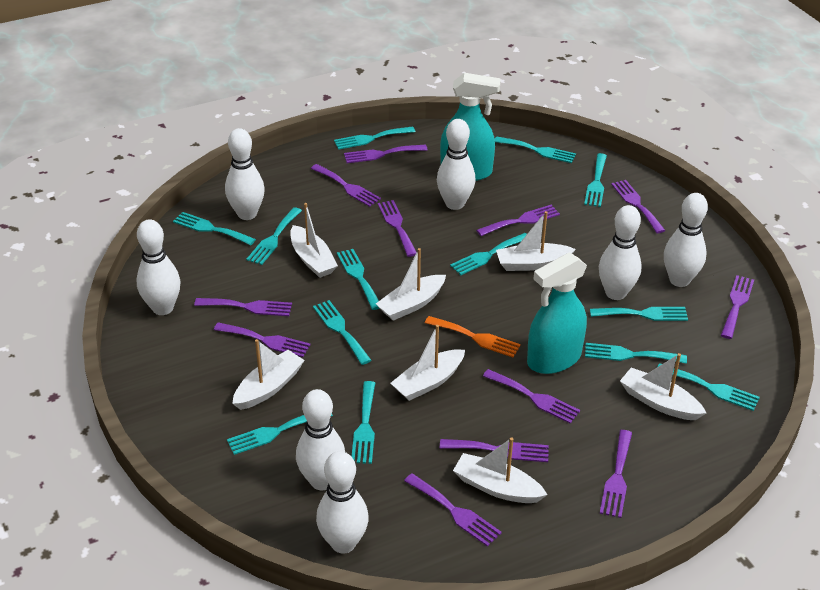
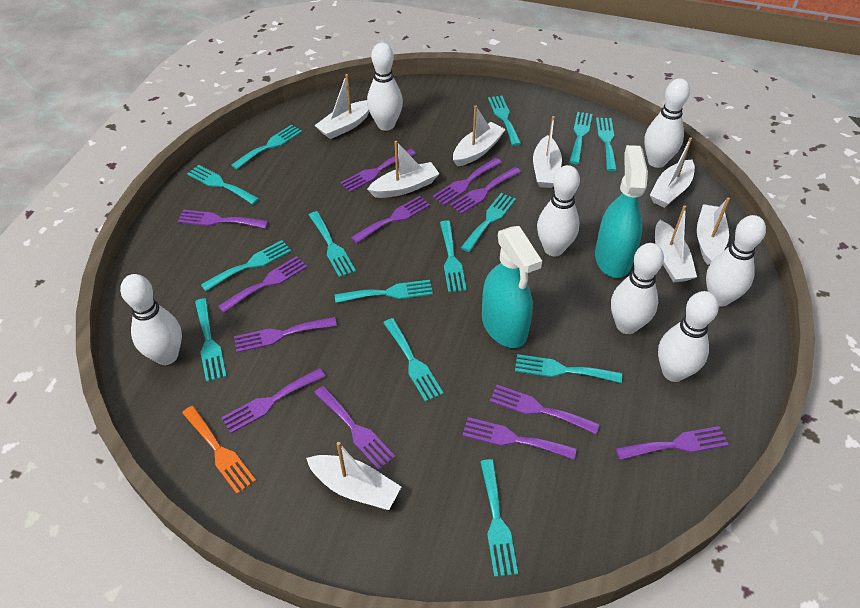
turquoise fork: 13 -> 14
white boat: 7 -> 8

